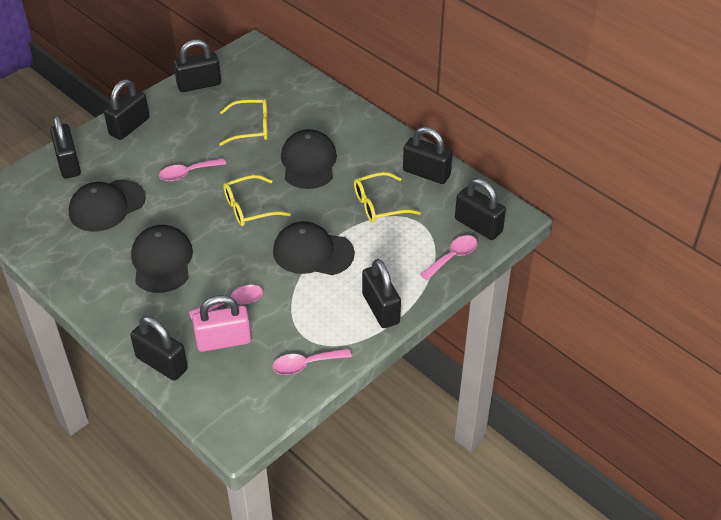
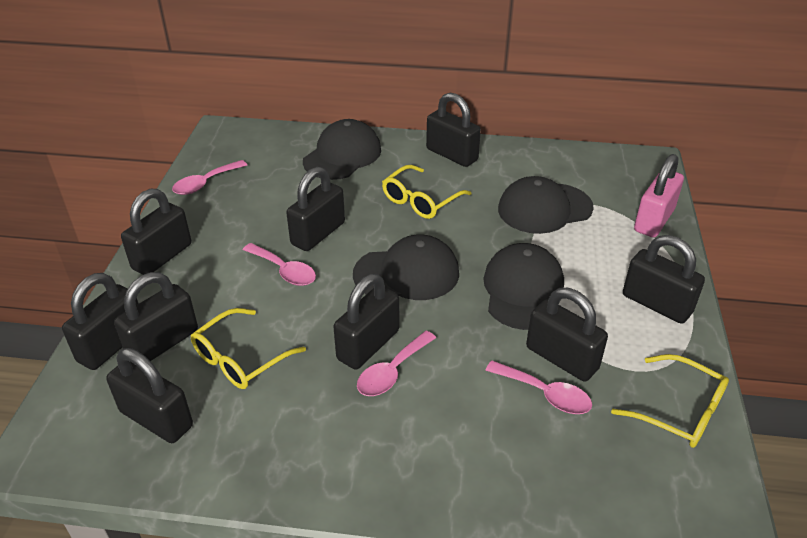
black padlock: 7 -> 9

